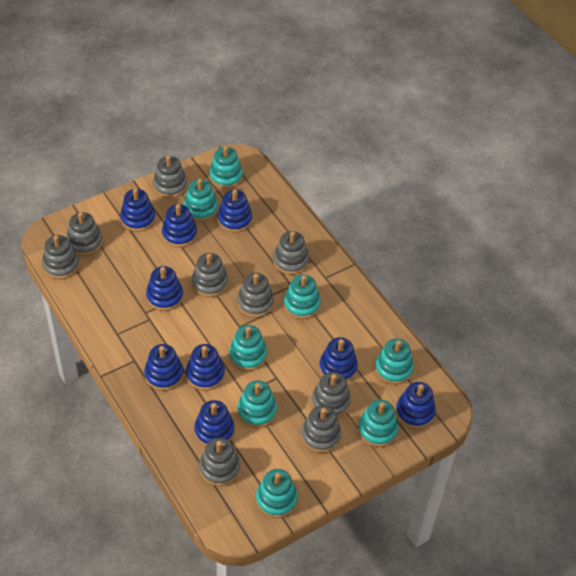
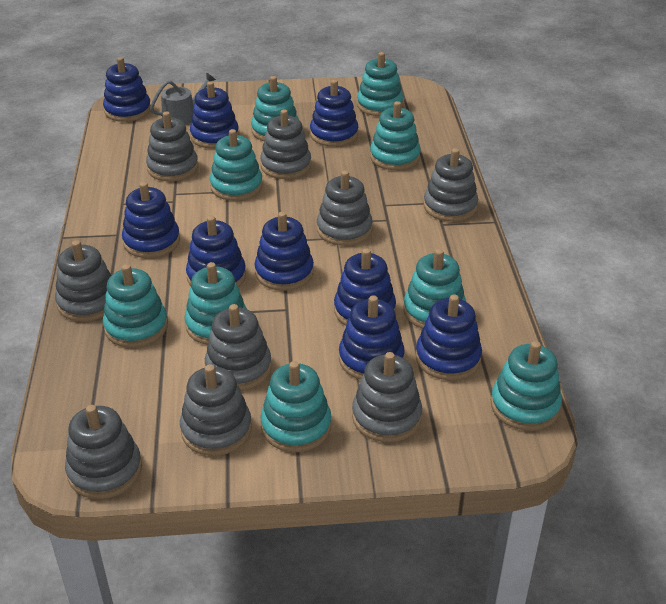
grey watering can: 0 -> 1
turquoise stacking toy: 8 -> 9

